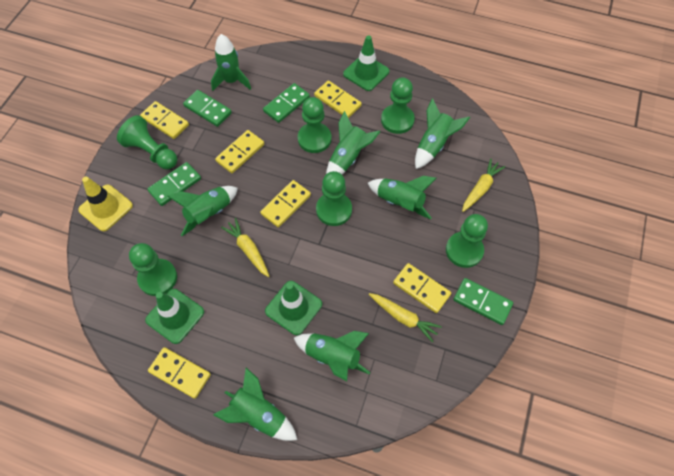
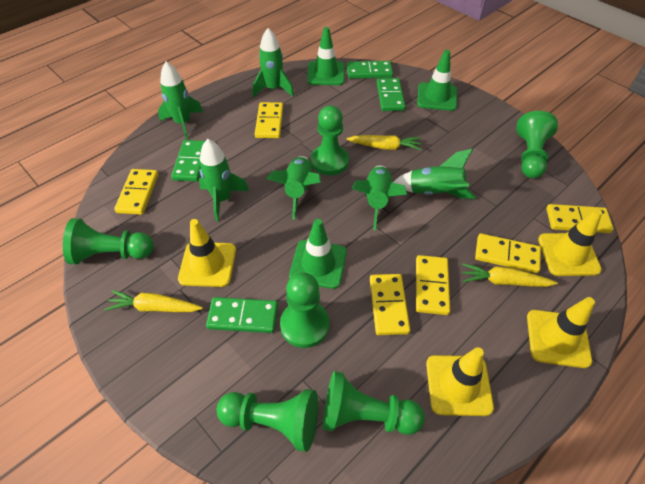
green rocket: 7 -> 6
yellow traffic cone: 1 -> 4

